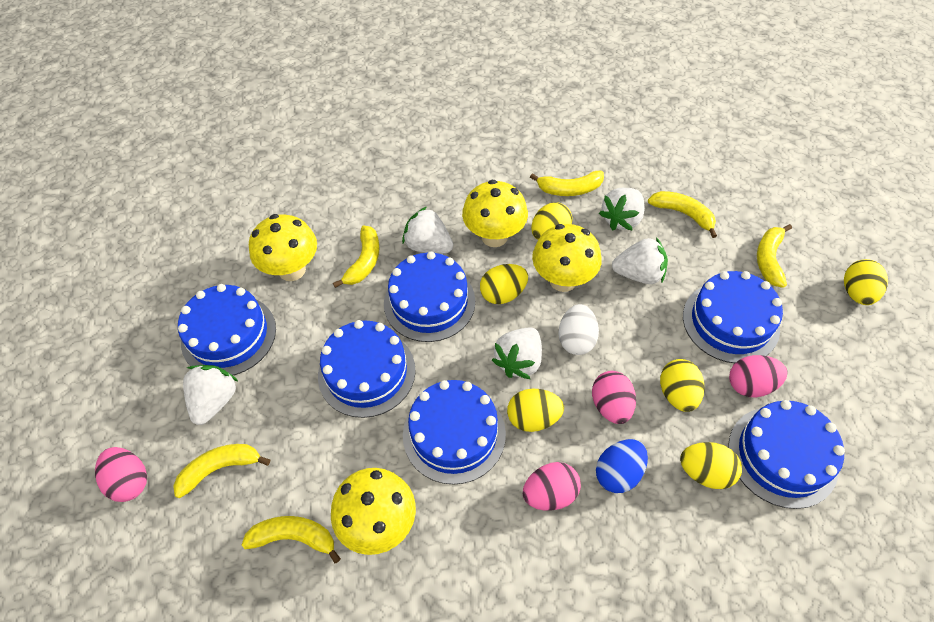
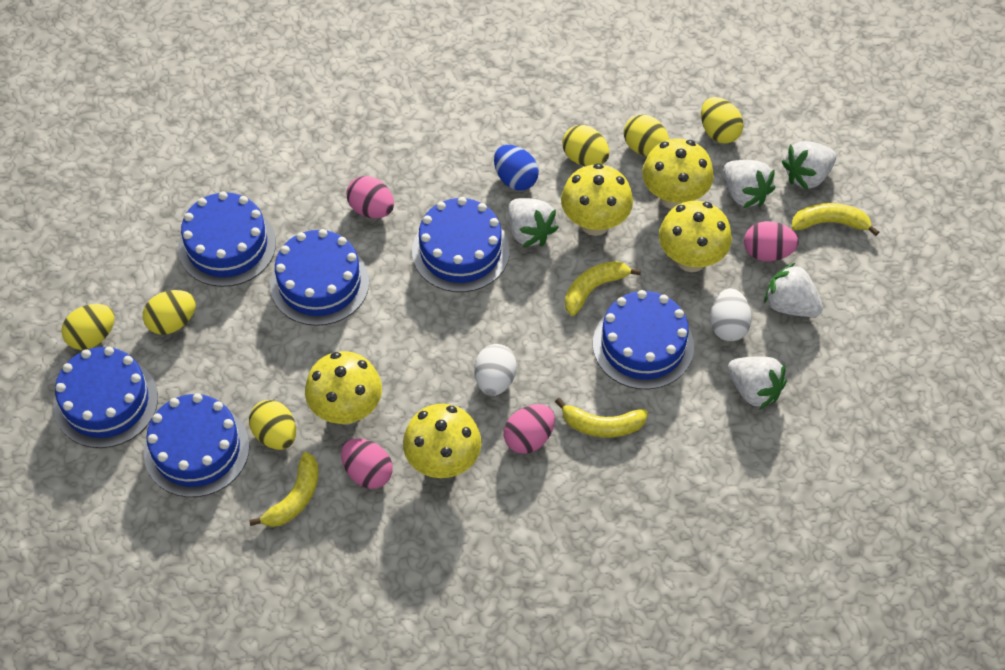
white egg: 1 -> 2
yellow banana: 6 -> 4
yellow mushroom: 4 -> 5

